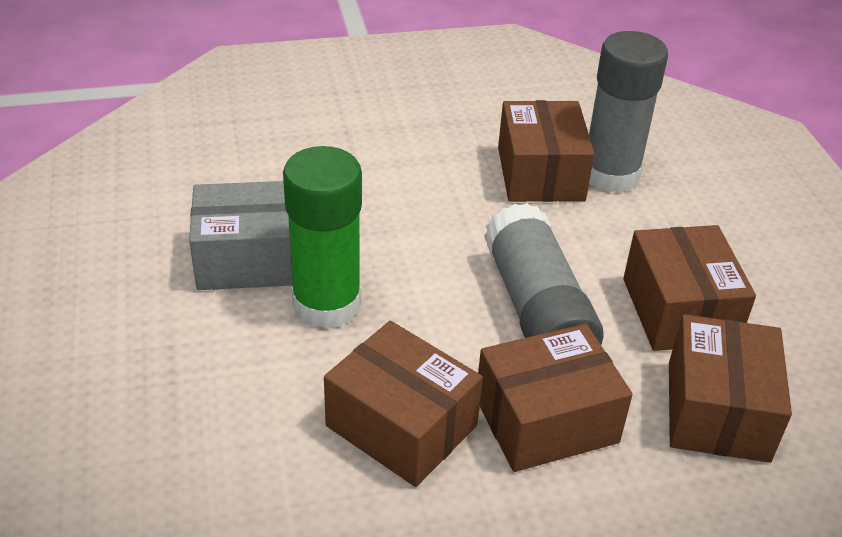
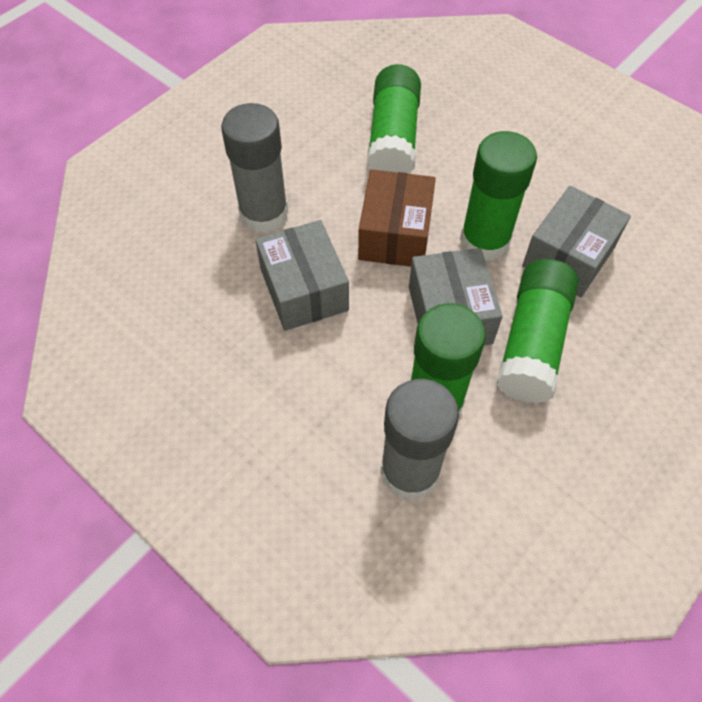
brown box: 5 -> 1
green glue stick: 1 -> 4
grey box: 1 -> 3

